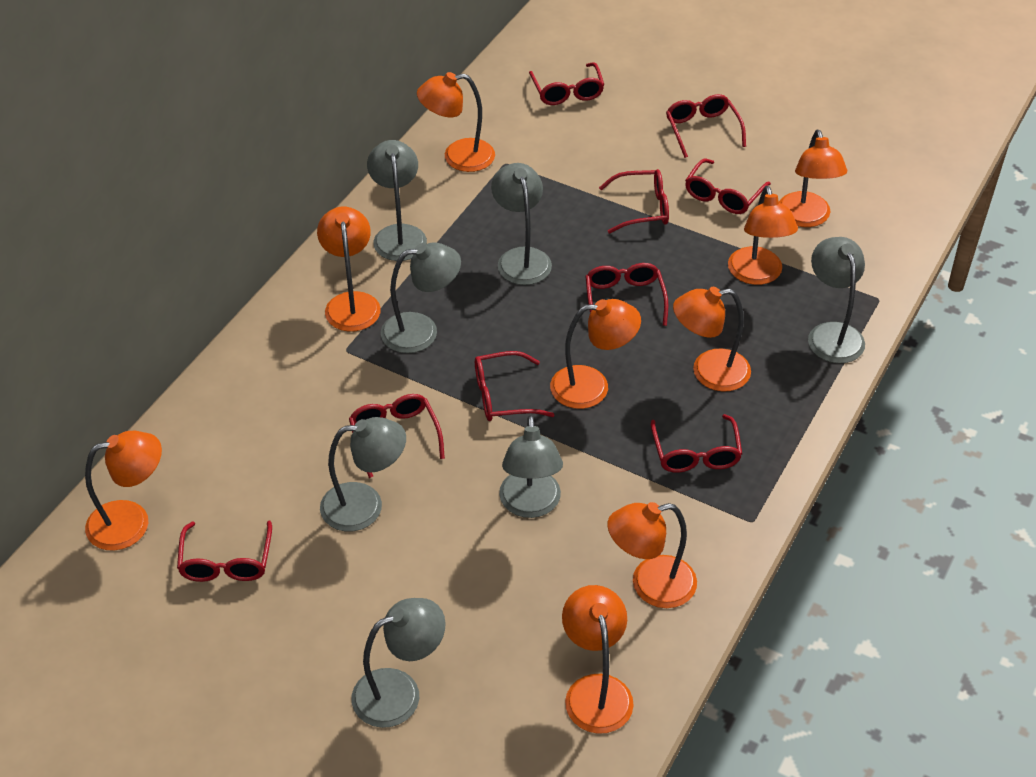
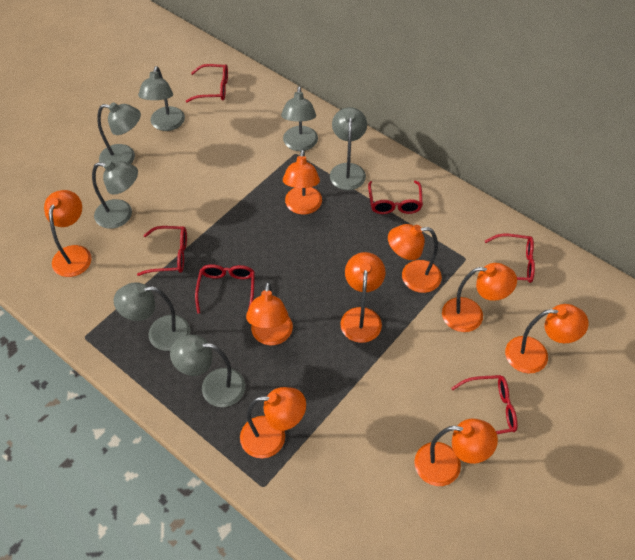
red glasses: 9 -> 6

